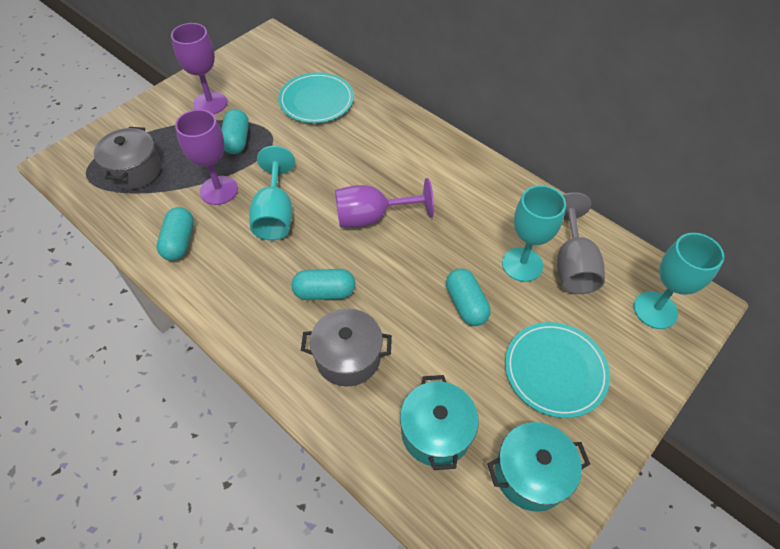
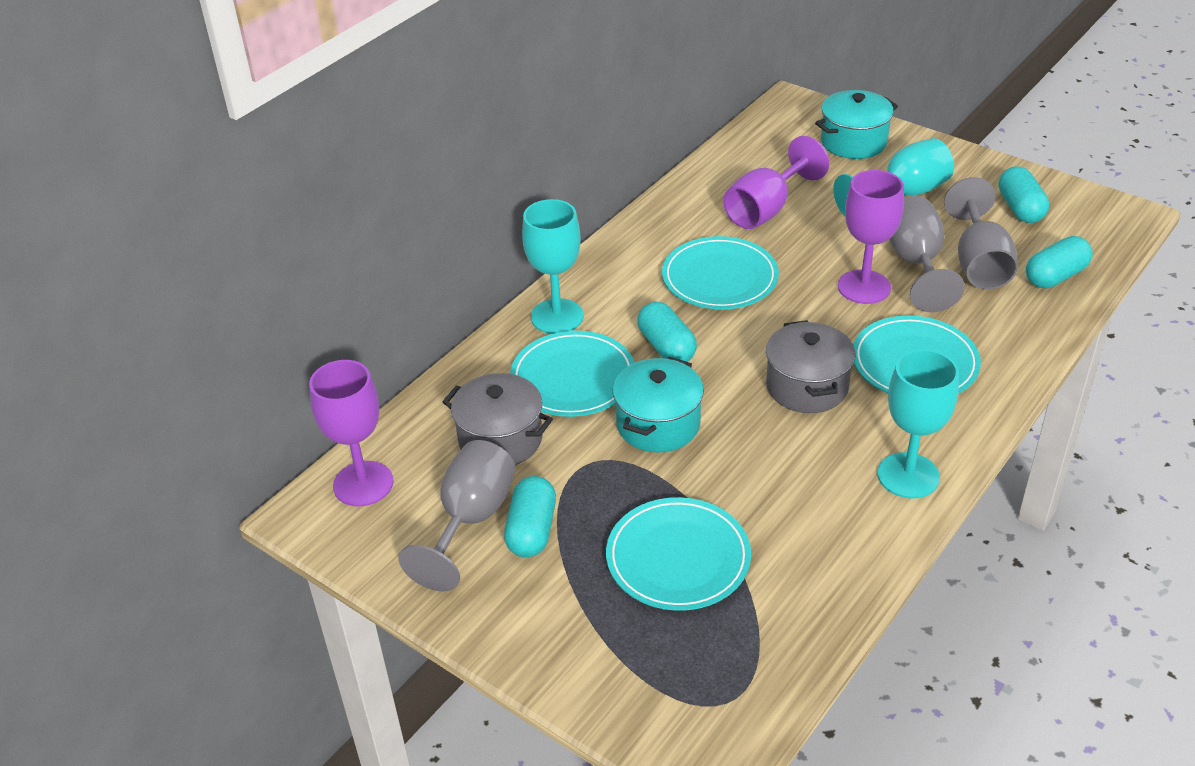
grey goblet: 1 -> 3
turquoise plate: 2 -> 4

